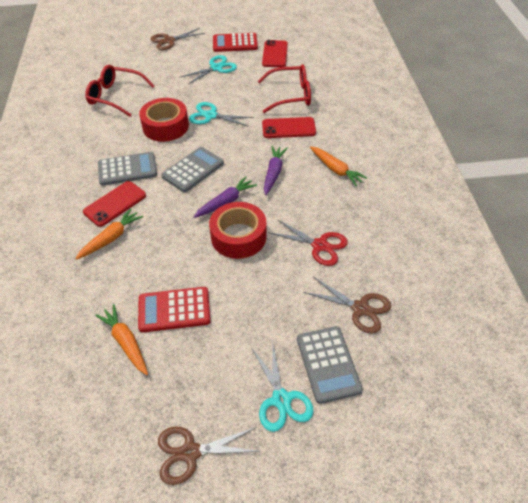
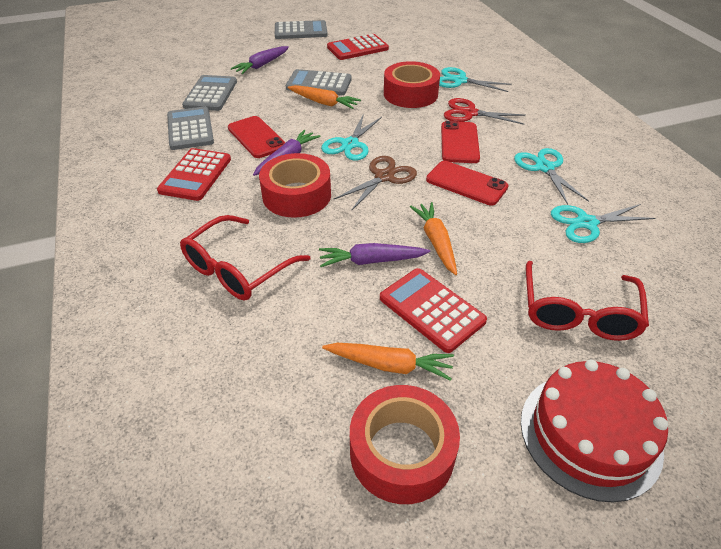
brown scissors: 3 -> 1
grey calculator: 3 -> 4
purple carrot: 2 -> 3
red cake: 0 -> 1
red calculator: 2 -> 3
red tape: 2 -> 3
turquoise scissors: 3 -> 4

